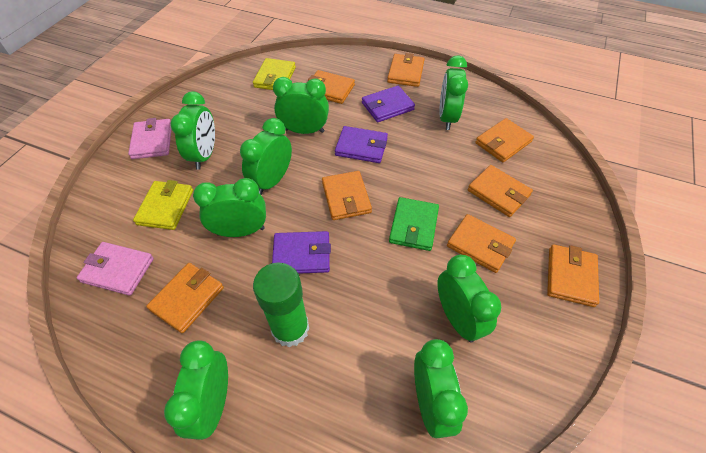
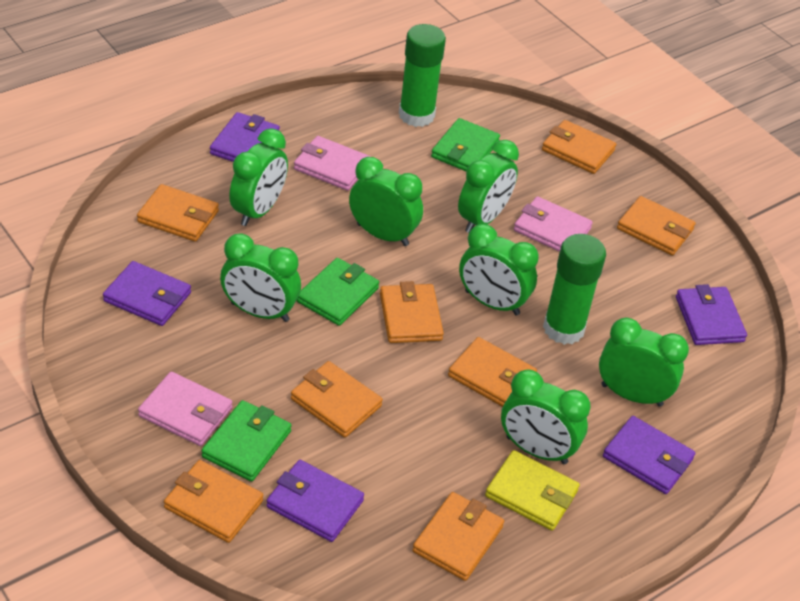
green clock: 8 -> 7
green glue stick: 1 -> 2
green wallet: 1 -> 3
pink wallet: 2 -> 3
purple wallet: 3 -> 5
yellow wallet: 2 -> 1

